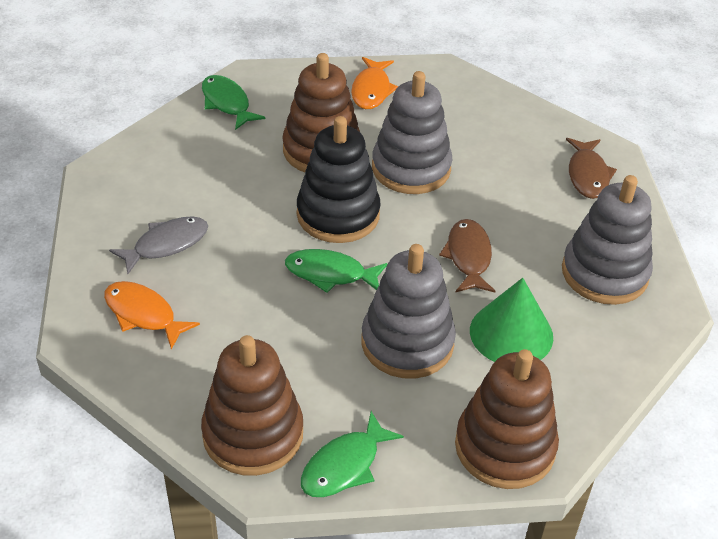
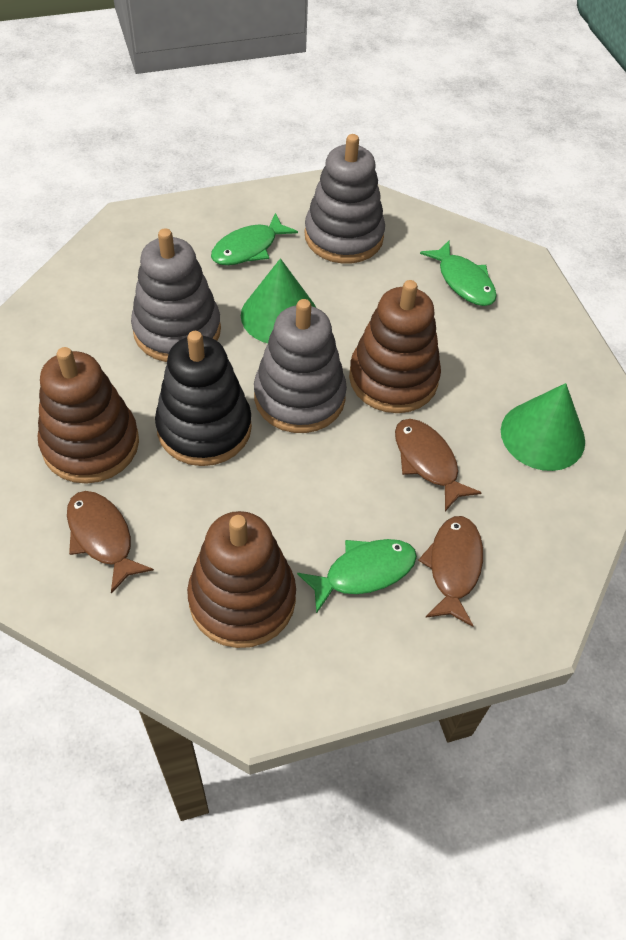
brown fish: 2 -> 3
green cone: 1 -> 2
grey fish: 1 -> 0
orange fish: 2 -> 0

